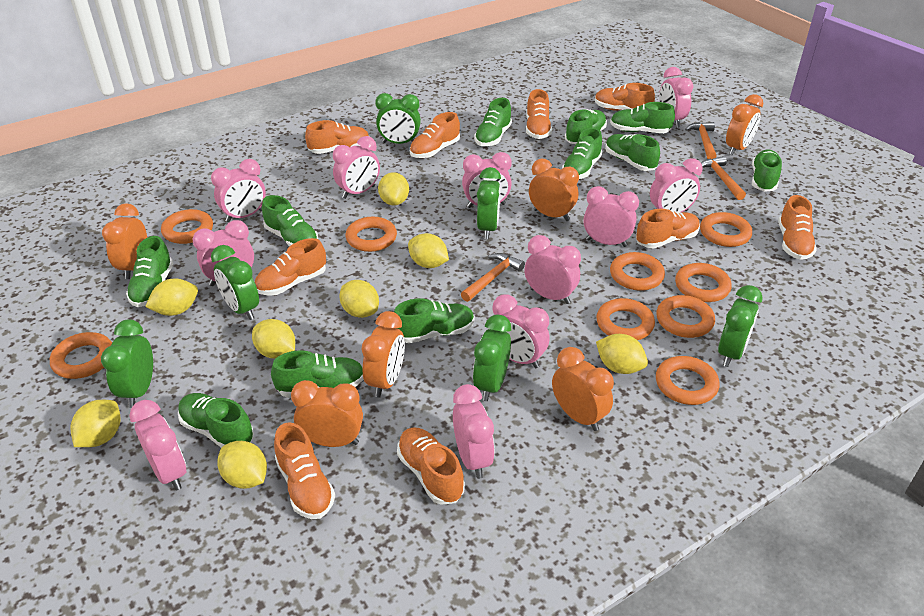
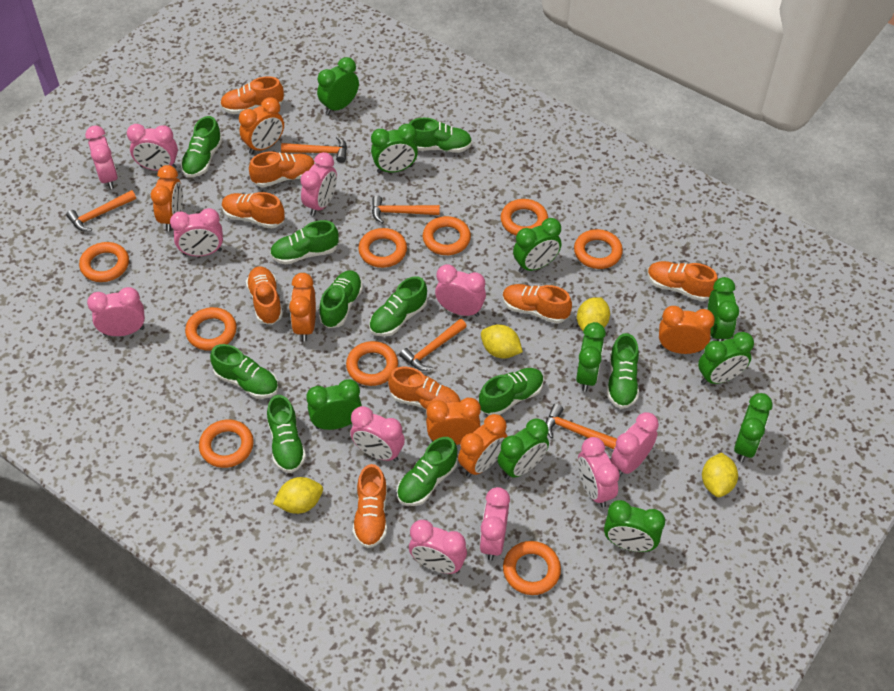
green clock: 6 -> 10
green shoe: 11 -> 10
orange hammer: 3 -> 5
orange shoe: 9 -> 8
yellow lemon: 8 -> 4

